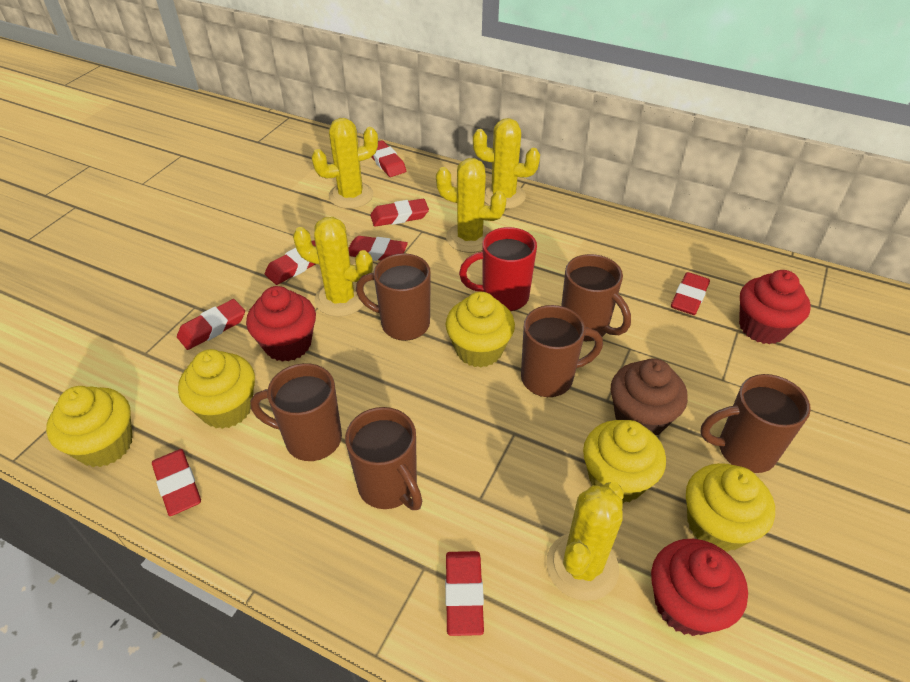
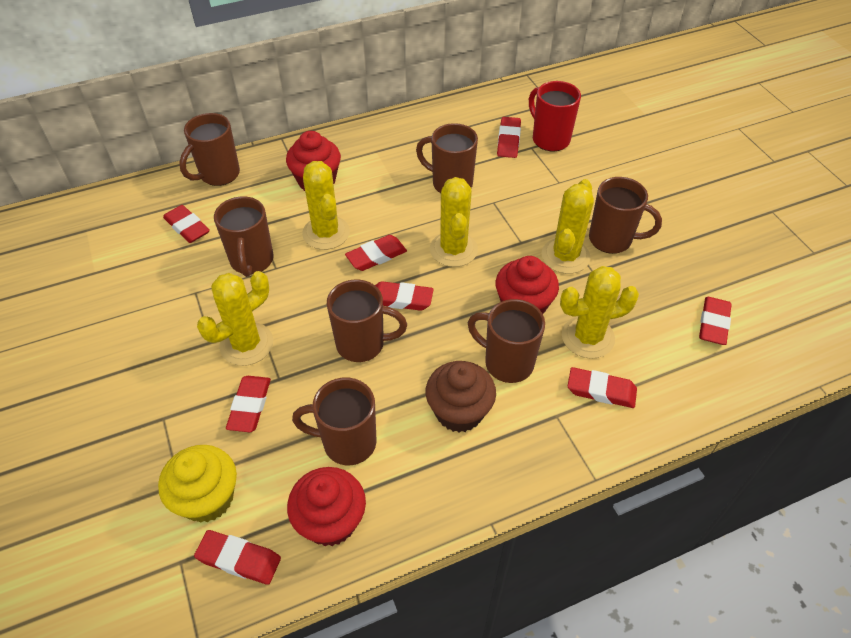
brown mug: 6 -> 7
yellow cupcake: 5 -> 1

